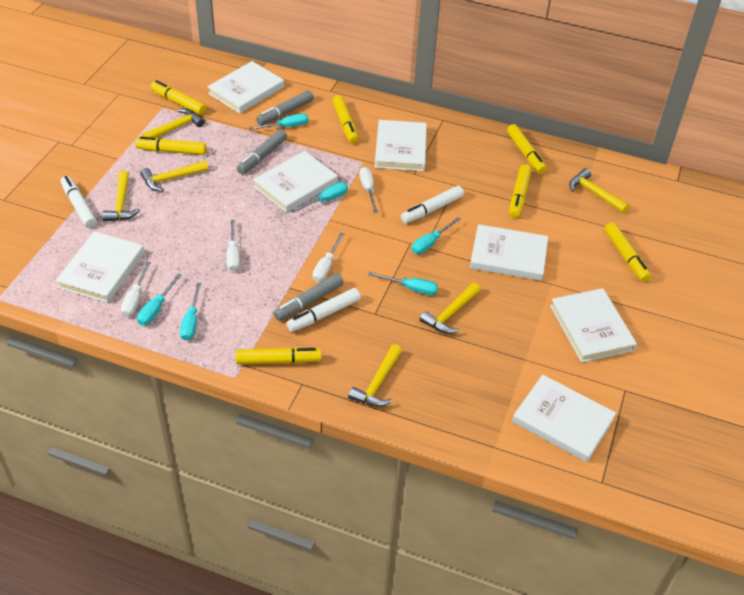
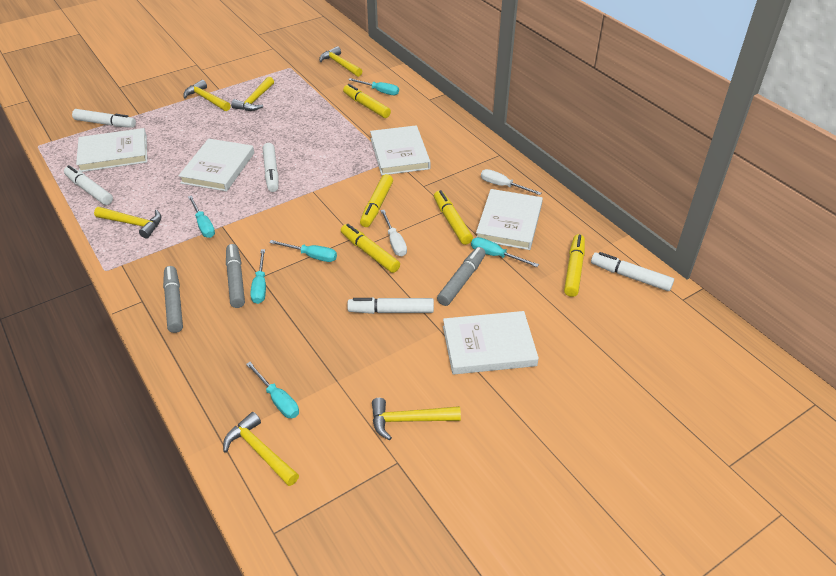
white book: 7 -> 5
white marker: 3 -> 5
white screwdriver: 4 -> 2
yellow marker: 7 -> 5

